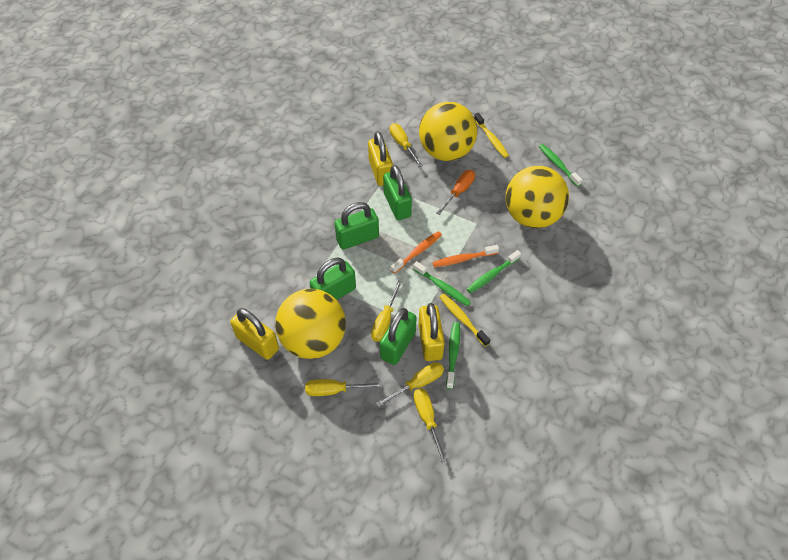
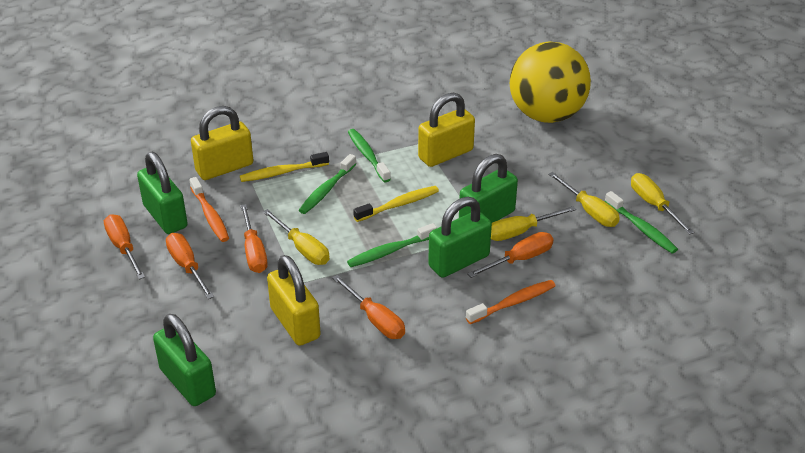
orange screwdriver: 1 -> 5
yellow ball: 3 -> 1
yellow screwdriver: 5 -> 4

